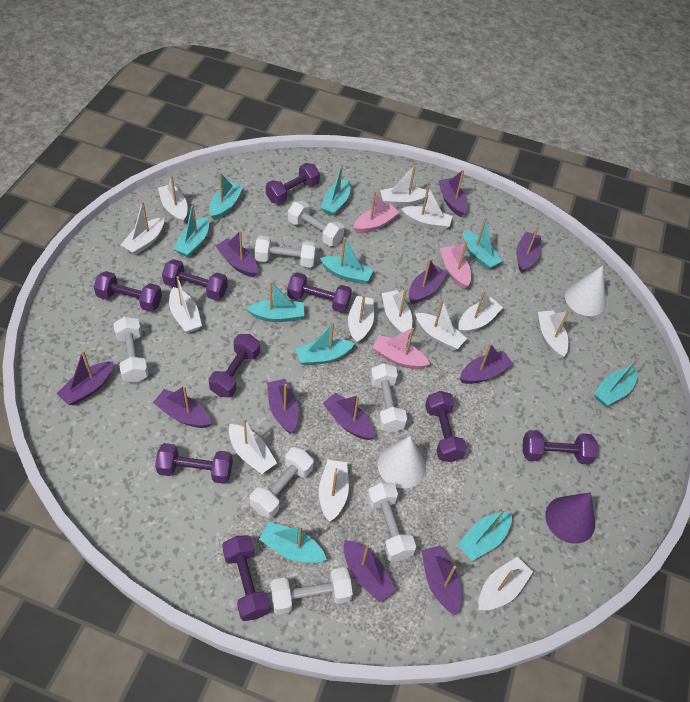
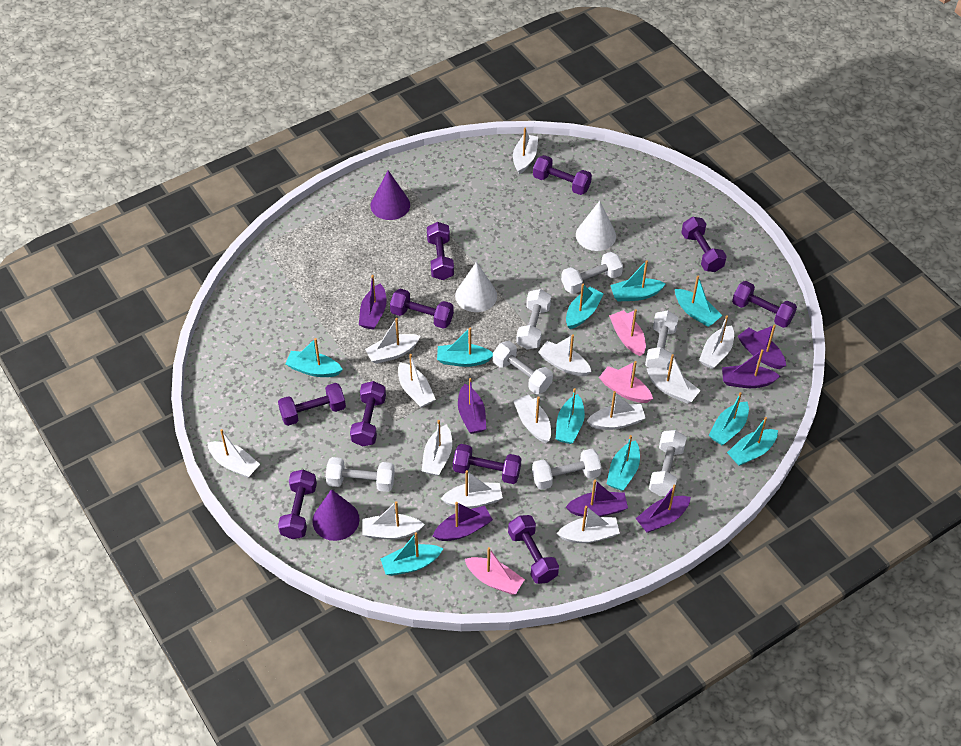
purple boat: 11 -> 7
purple cone: 1 -> 2
purple dumbbell: 9 -> 10

